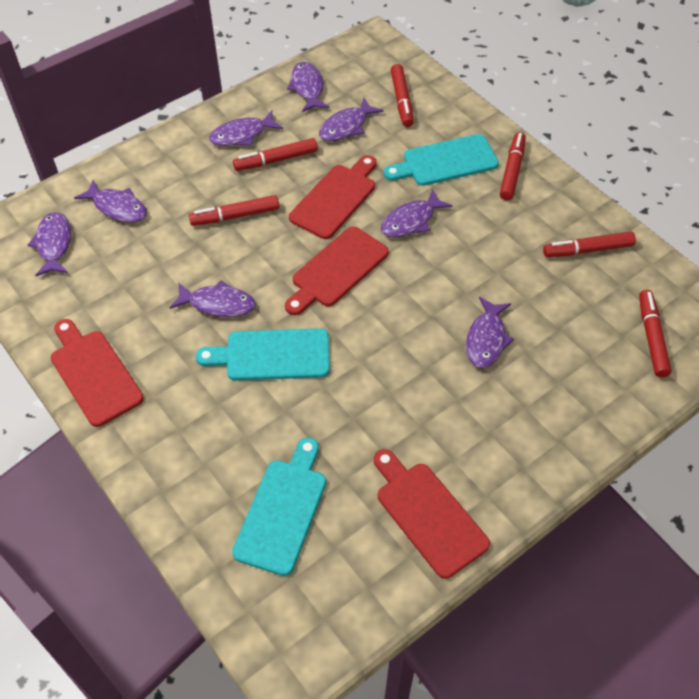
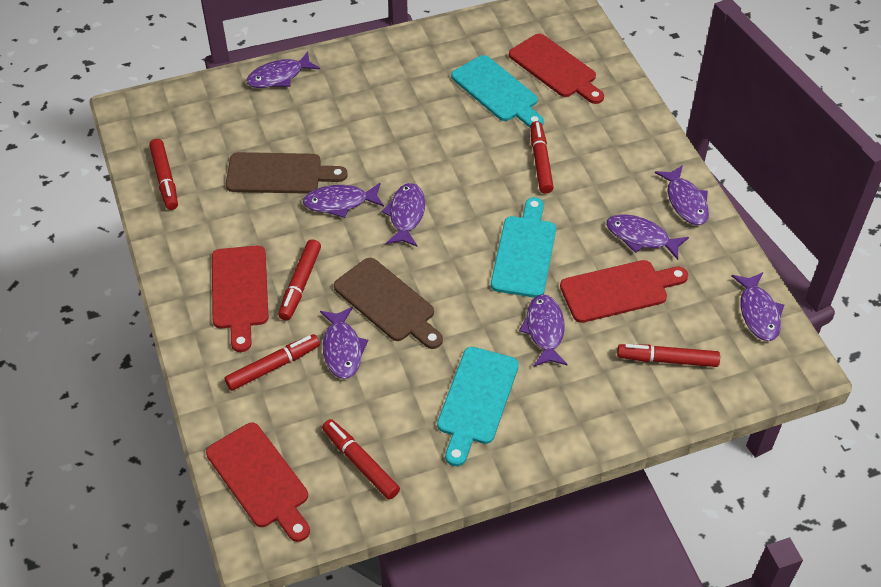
brown cutting board: 0 -> 2

